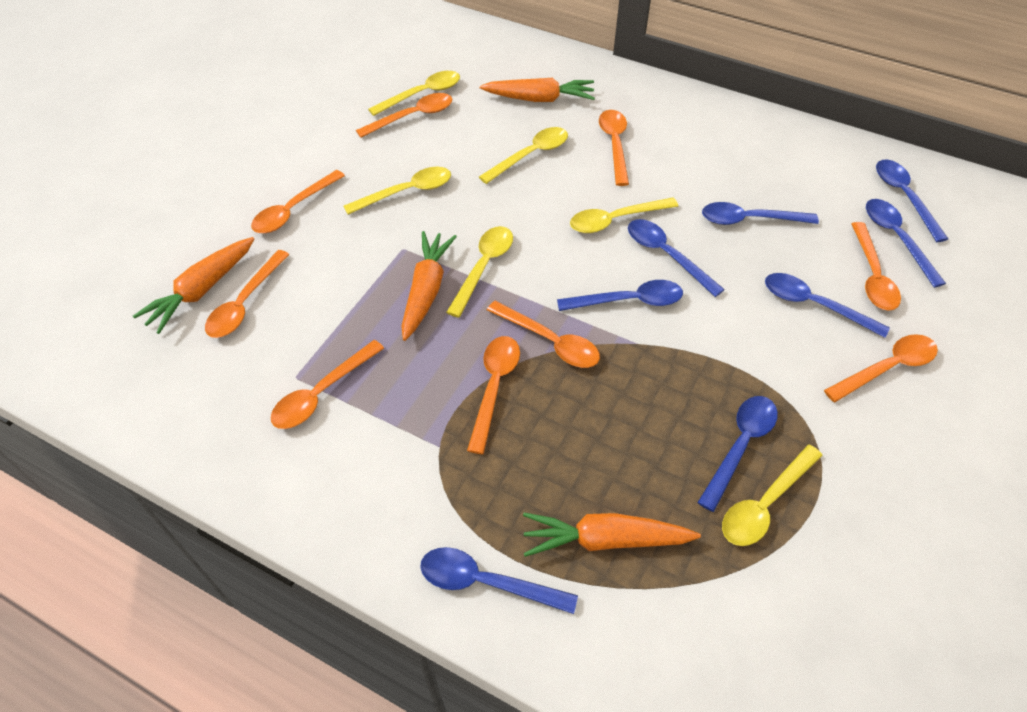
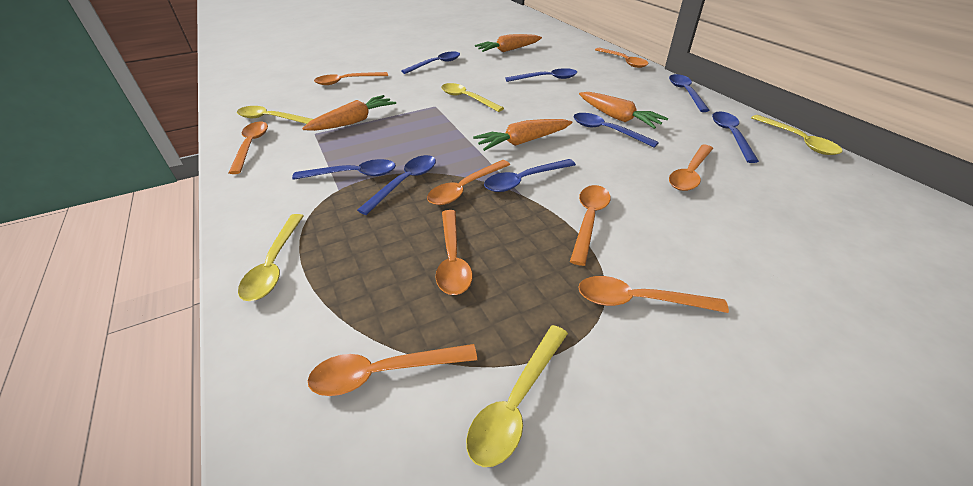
yellow spoon: 6 -> 5

